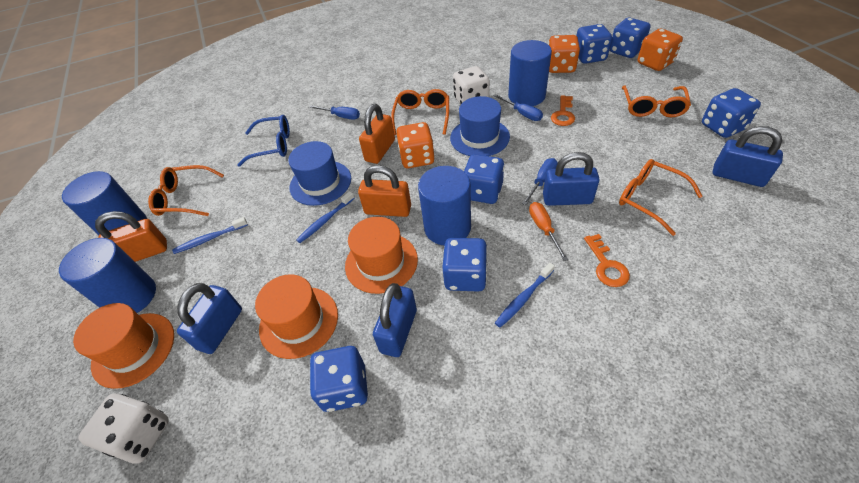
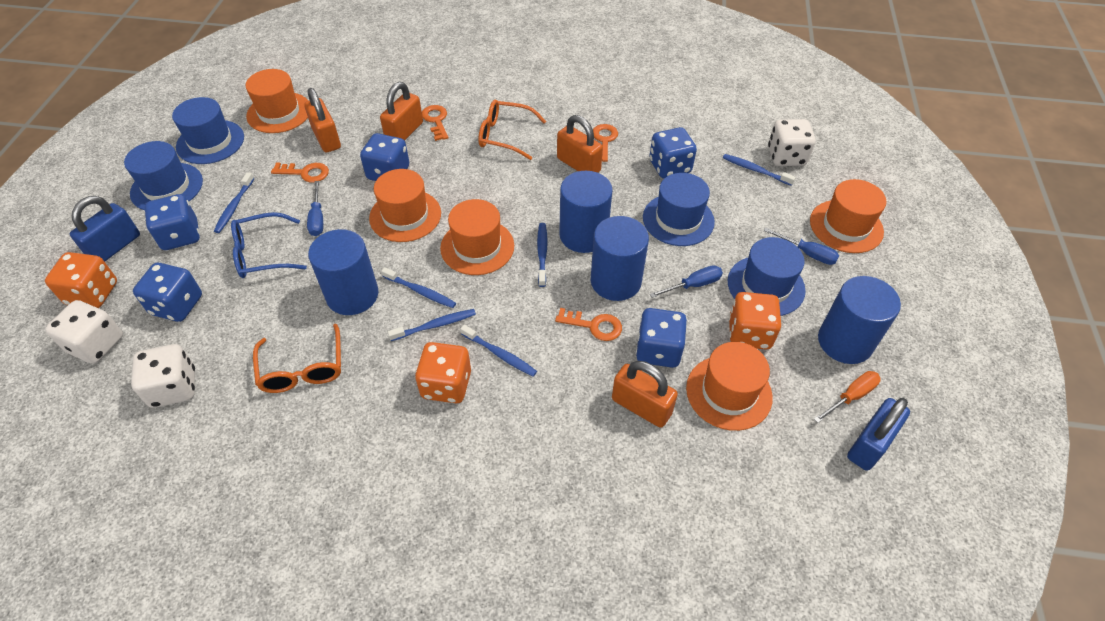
blue dice: 6 -> 5
blue hat: 2 -> 4
blue padlock: 4 -> 2
blue toothbrush: 3 -> 6
orange glasses: 4 -> 2
orange hat: 3 -> 5
orange key: 2 -> 4
orange padlock: 3 -> 4
white dice: 2 -> 3

